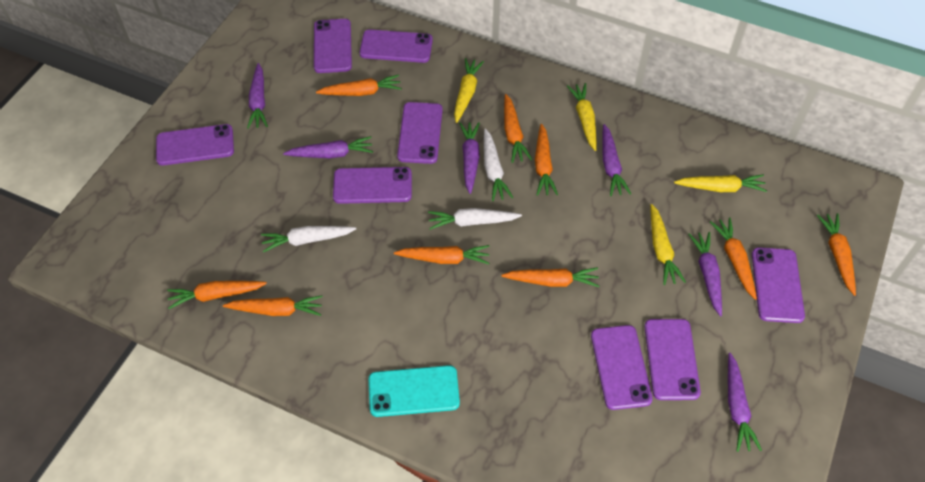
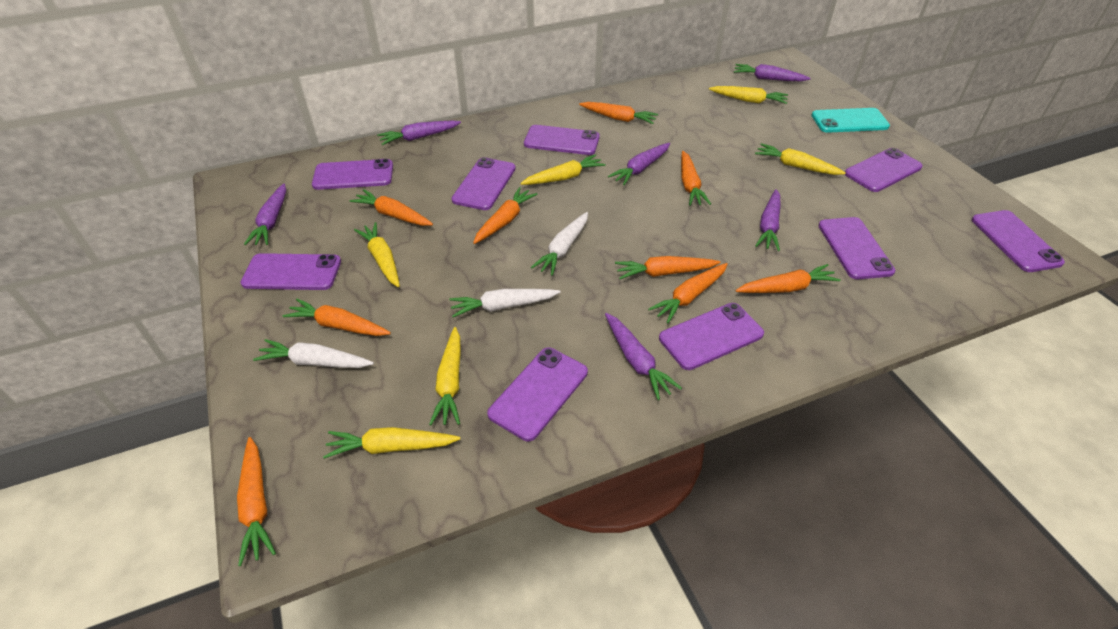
purple phone: 8 -> 9
yellow carrot: 4 -> 6

